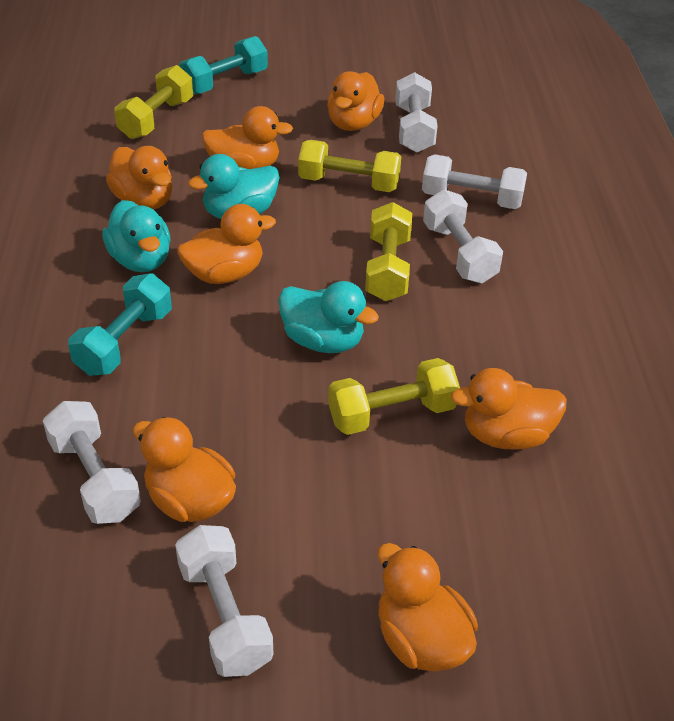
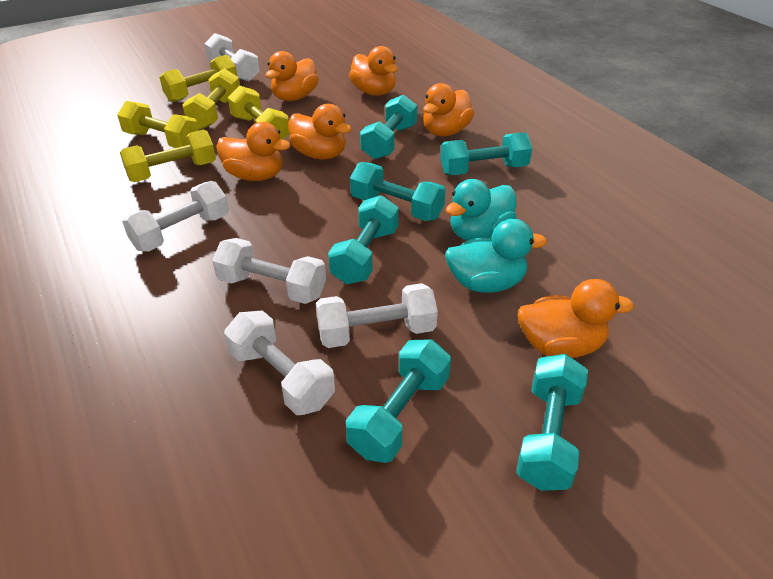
orange duck: 7 -> 6
turquoise duck: 3 -> 2
turquoise dumbbell: 2 -> 6
yellow dumbbell: 4 -> 5

